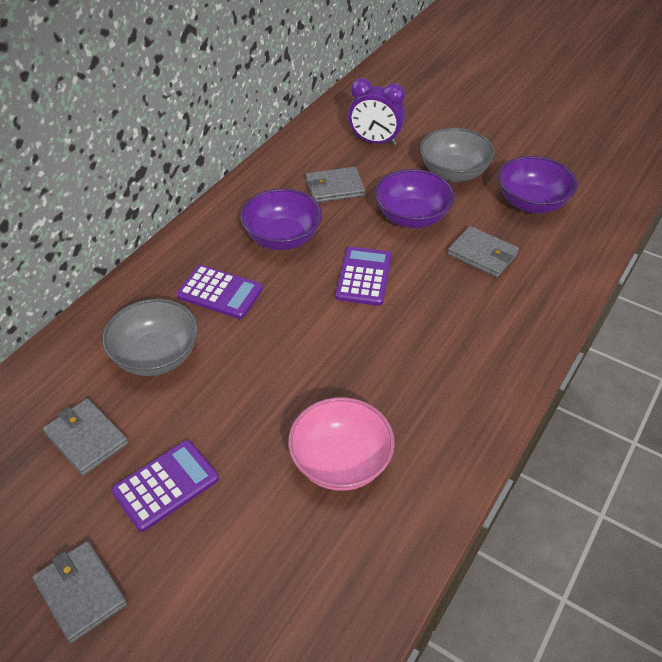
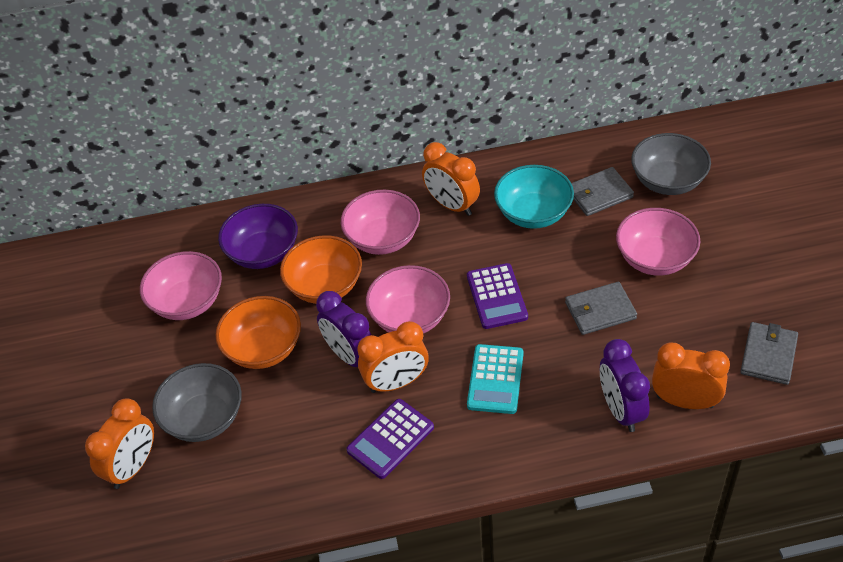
grey wallet: 4 -> 3
orange bowl: 0 -> 2
orange clock: 0 -> 4
pink bowl: 1 -> 4
purple bowl: 3 -> 1
purple calculator: 3 -> 2
purple clock: 1 -> 2
turquoise bowl: 0 -> 1
turquoise calculator: 0 -> 1

